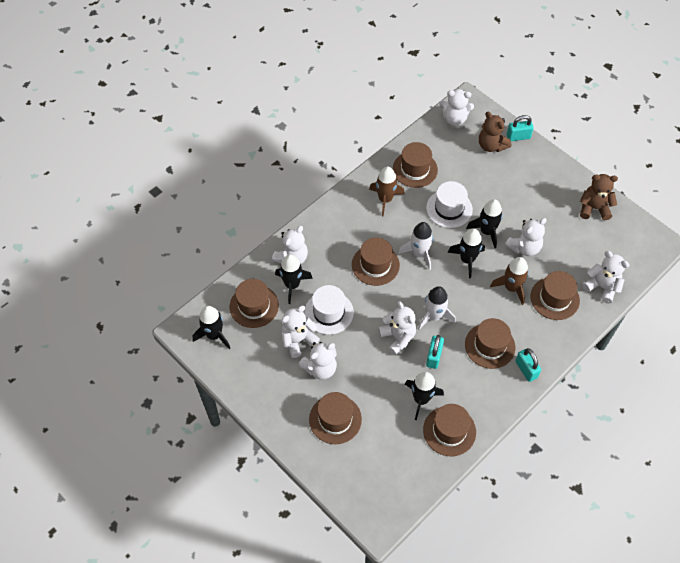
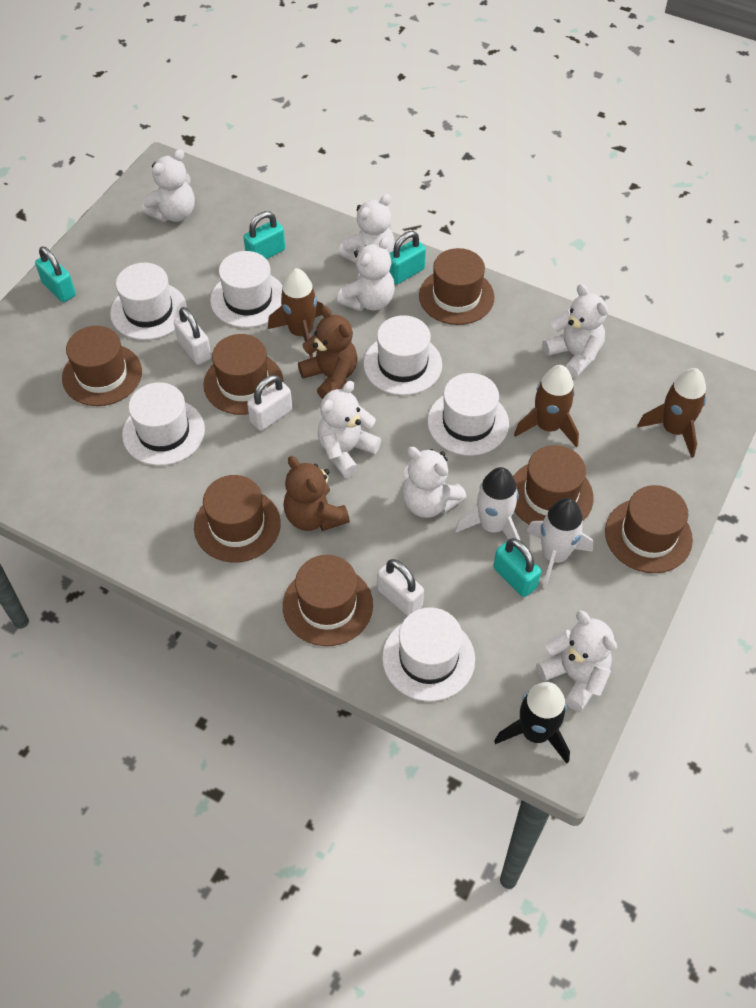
black rocket: 5 -> 1
brown rocket: 2 -> 3
turquoise padlock: 3 -> 4
white hat: 2 -> 6
white padlock: 0 -> 3

